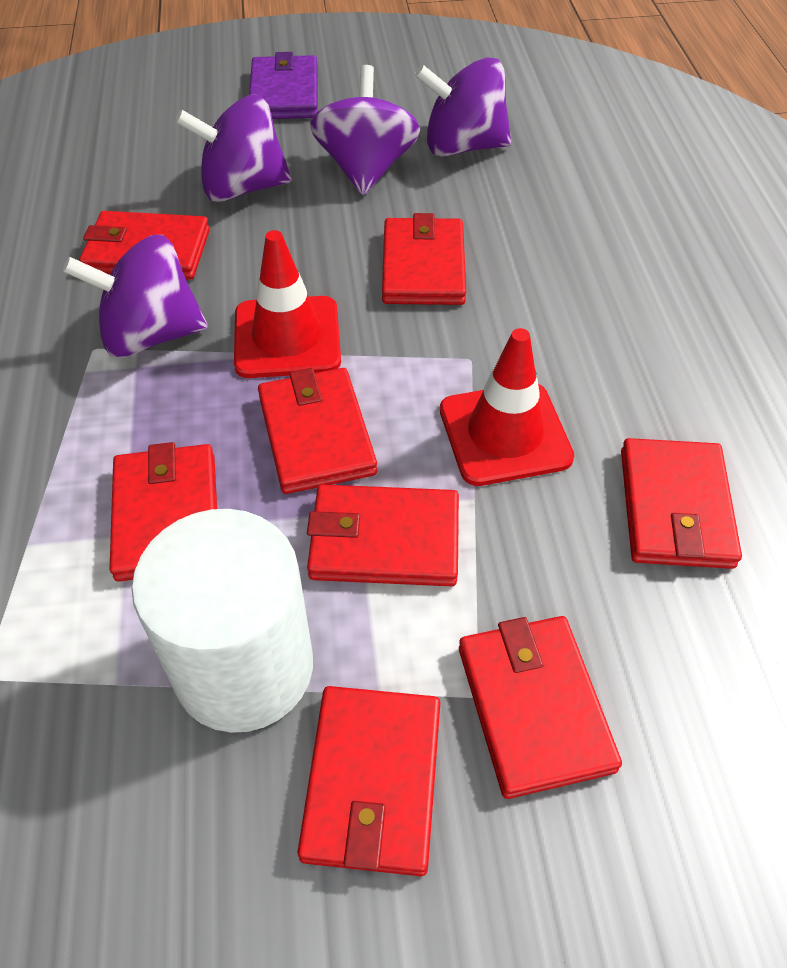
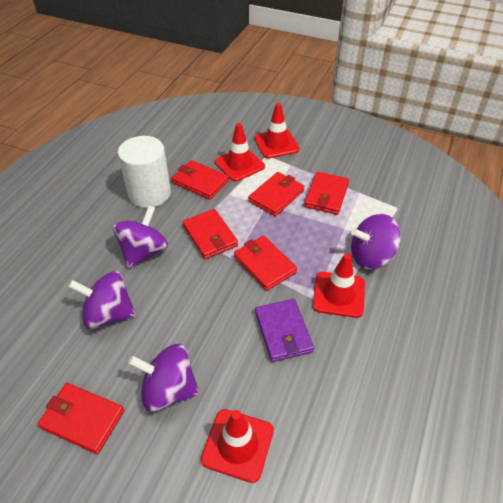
red traffic cone: 2 -> 4
red wallet: 8 -> 6

